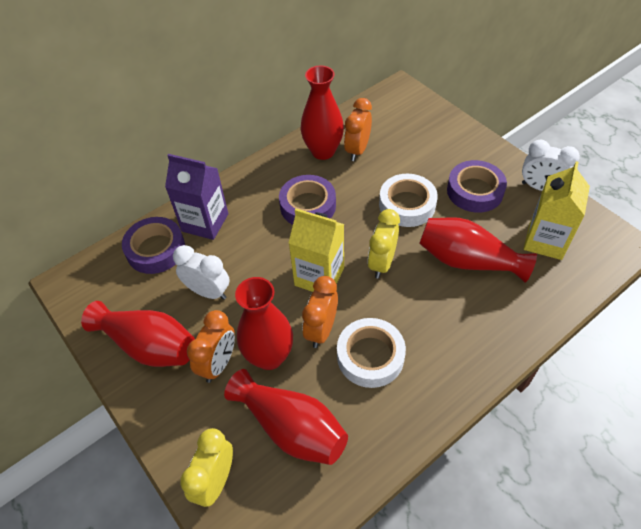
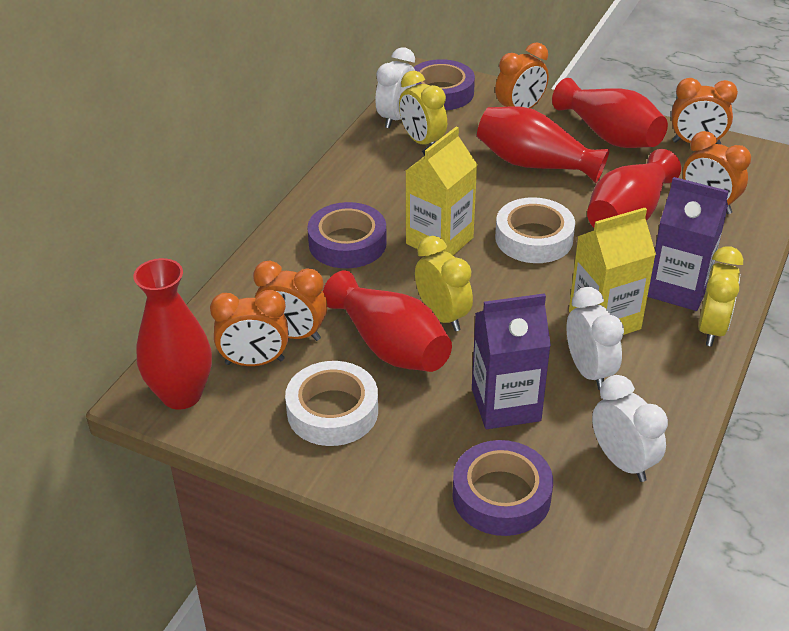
orange clock: 3 -> 5
purple carton: 1 -> 2
white clock: 2 -> 3
yellow clock: 2 -> 3

